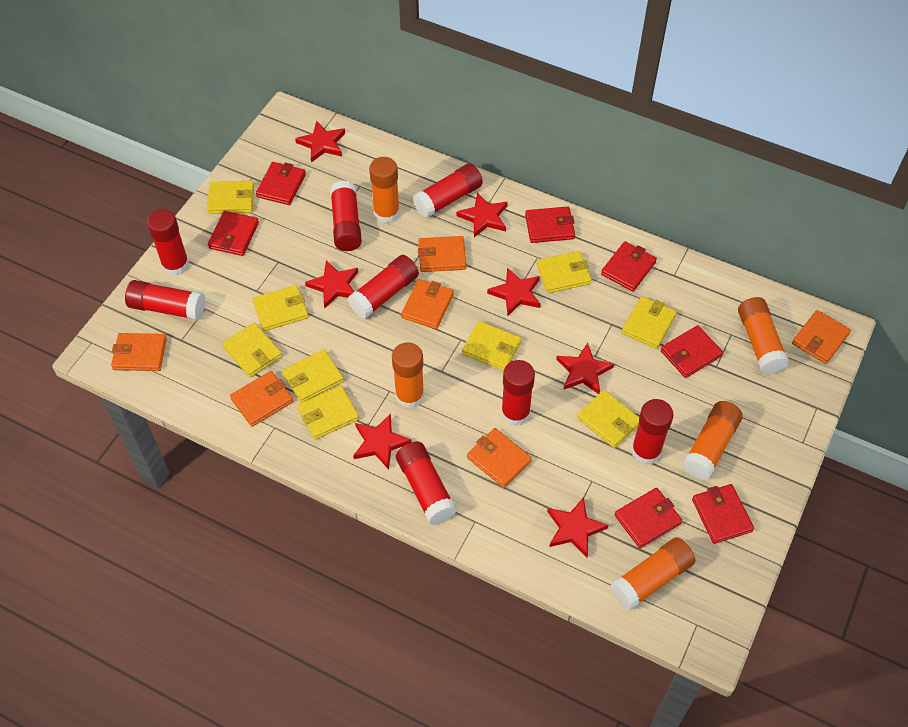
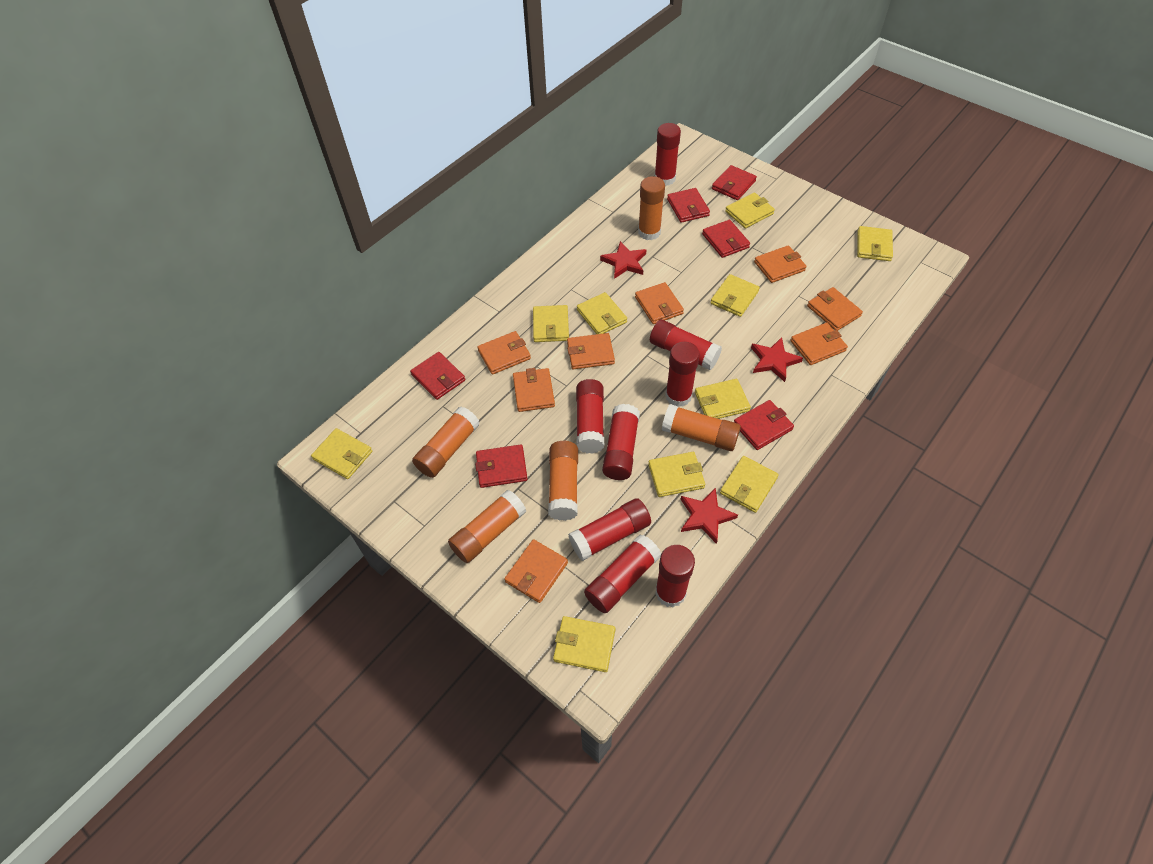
orange wallet: 6 -> 8
red star: 7 -> 3
red wallet: 7 -> 6
yellow wallet: 9 -> 10

